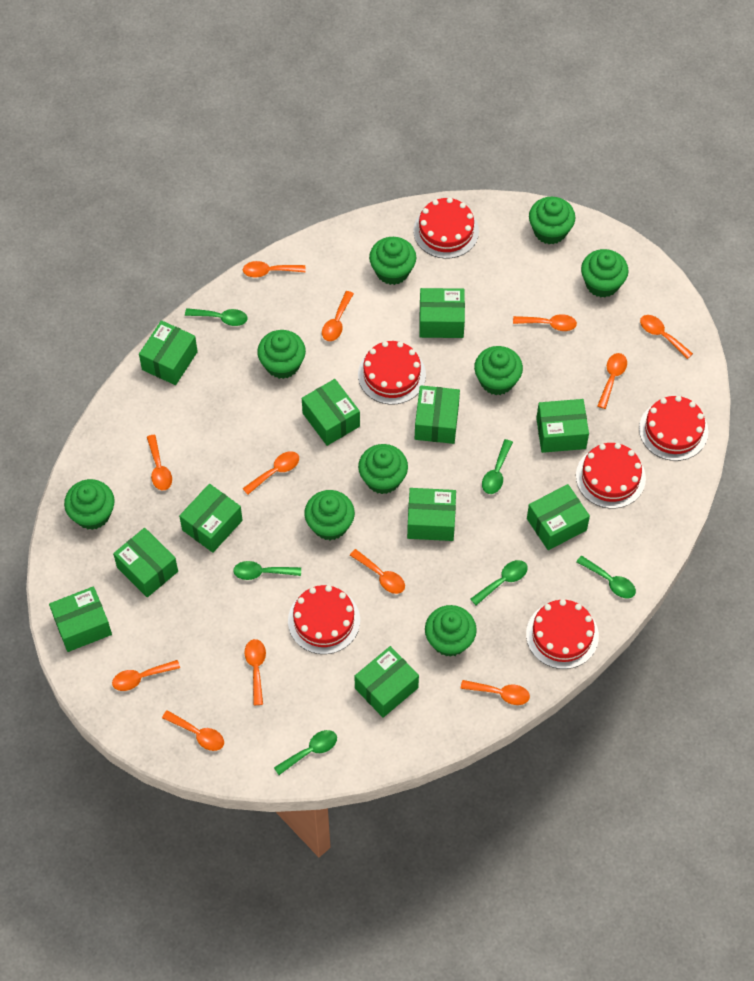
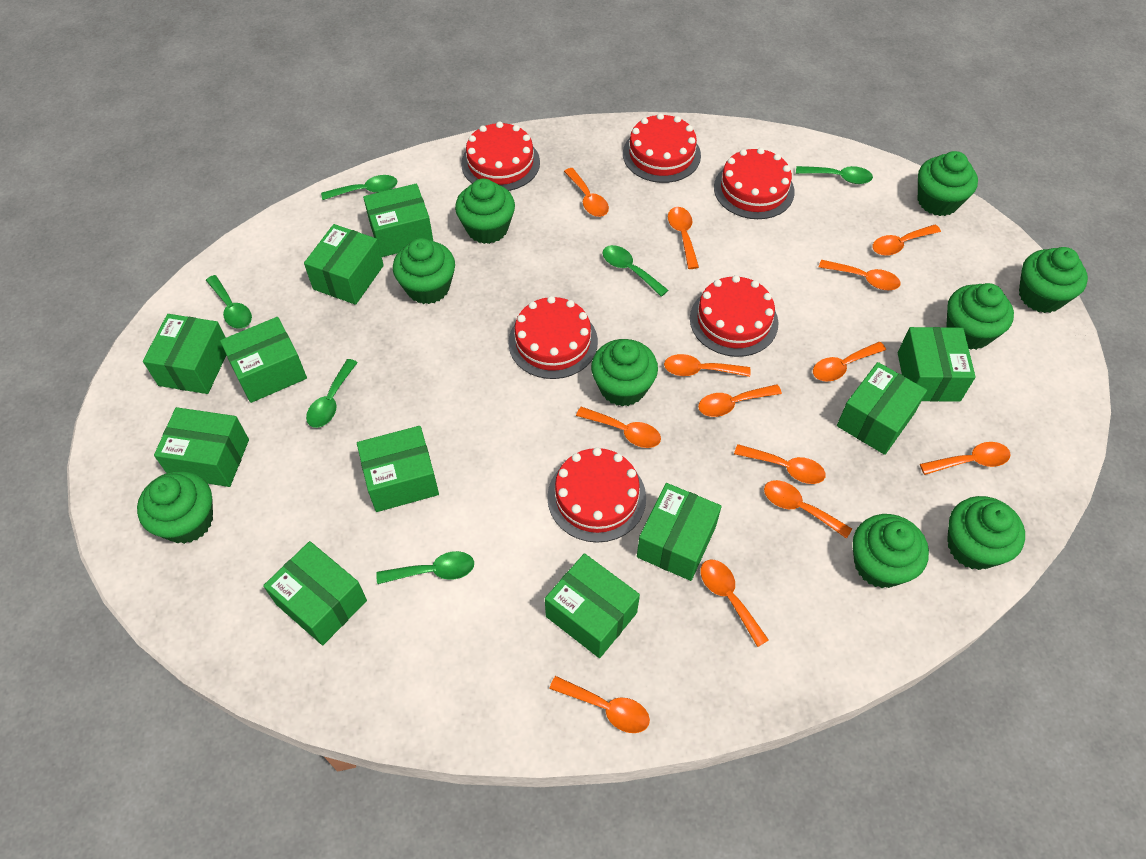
orange spoon: 12 -> 13

